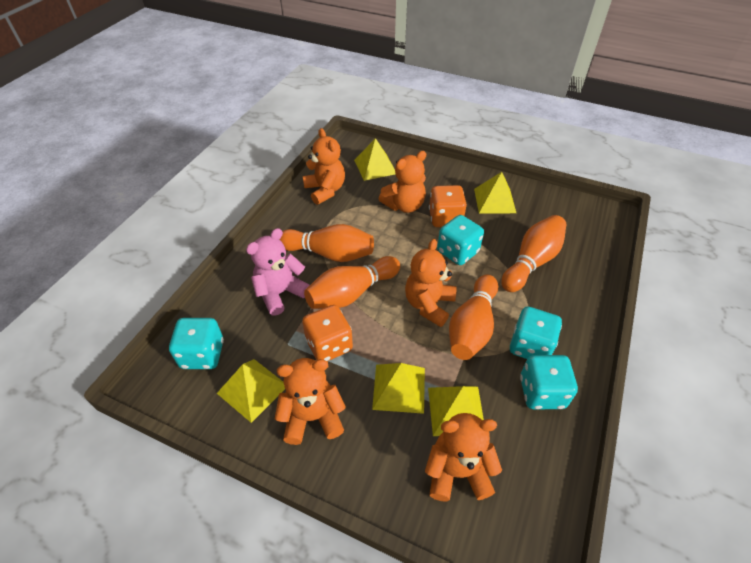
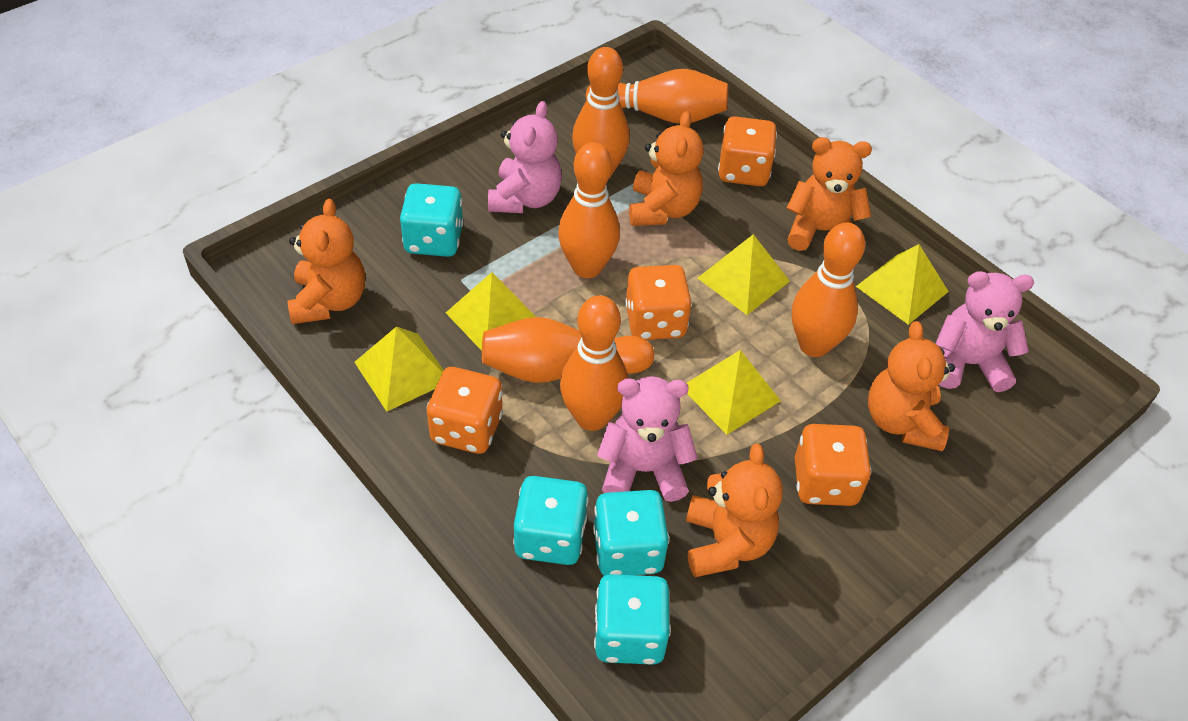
orange bowling pin: 4 -> 6
orange dice: 2 -> 4
pink teddy bear: 1 -> 3

